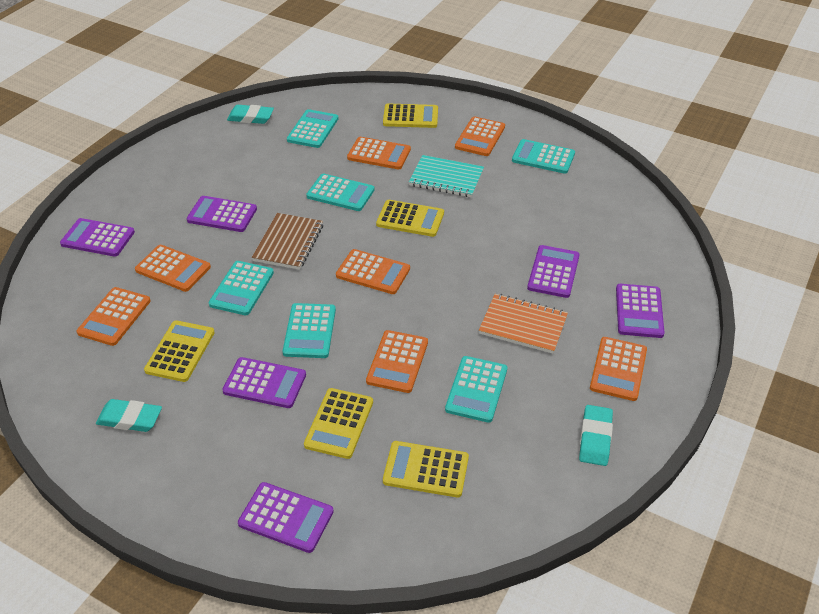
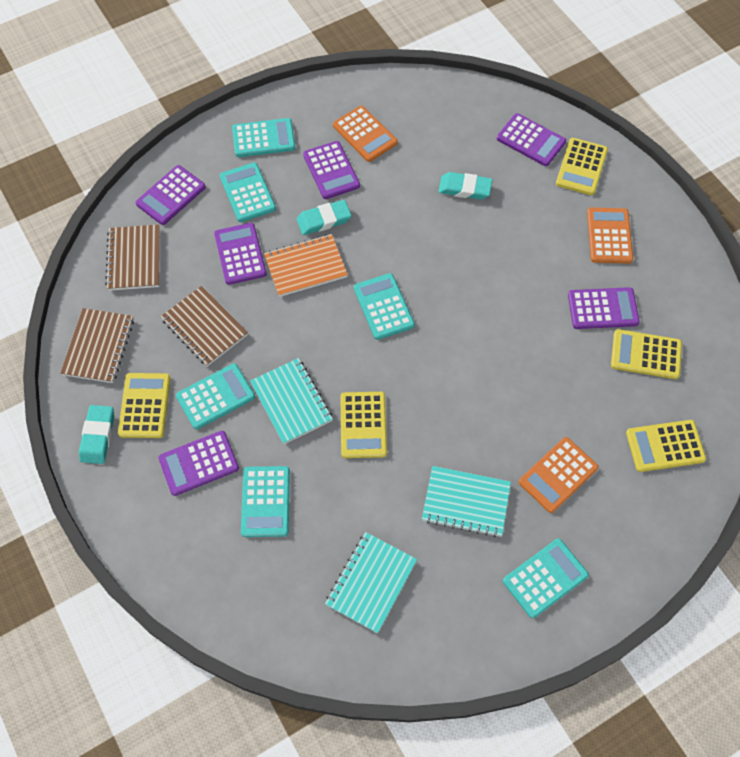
brown notebook: 1 -> 3
orange calculator: 7 -> 3
turquoise notebook: 1 -> 3

